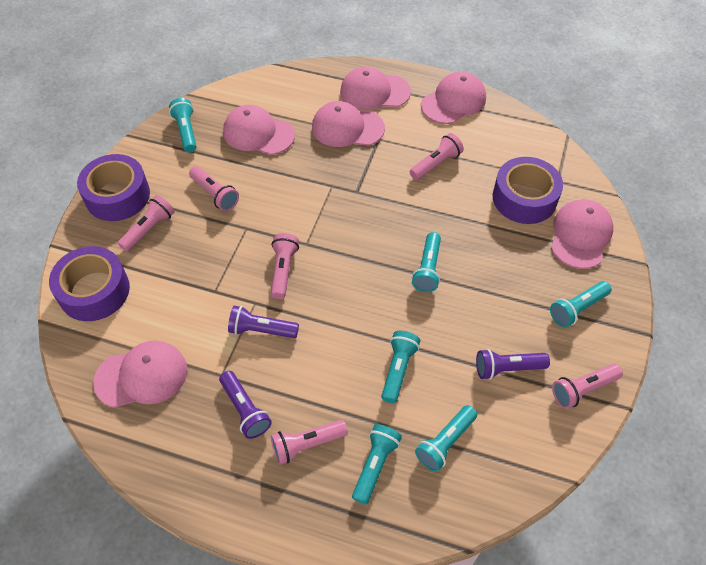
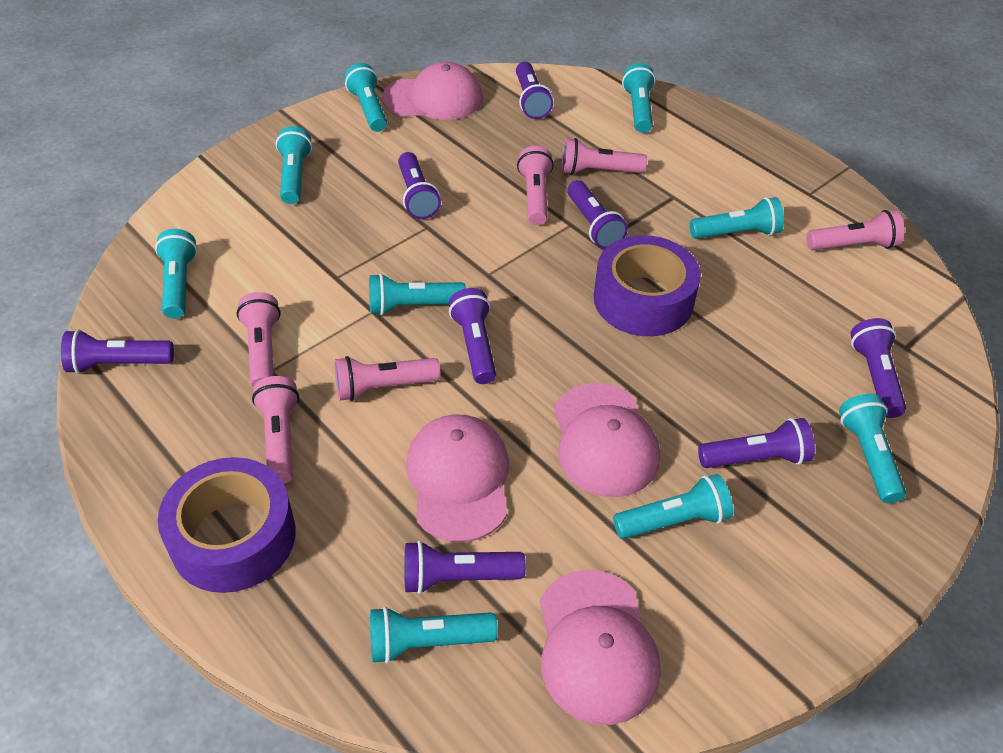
pink cap: 6 -> 4
purple flashlight: 3 -> 8
purple tape: 3 -> 2
turquoise flashlight: 6 -> 9

